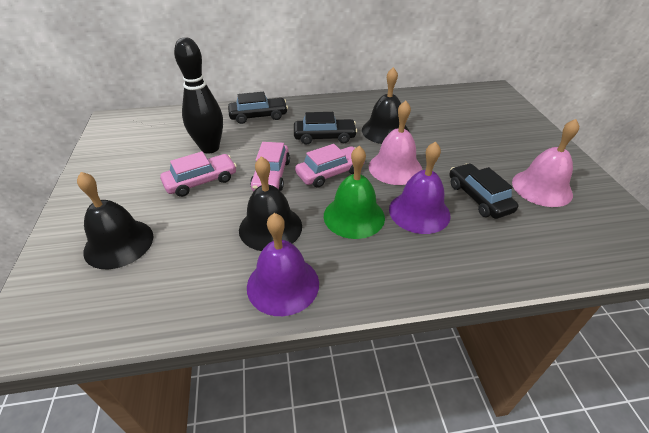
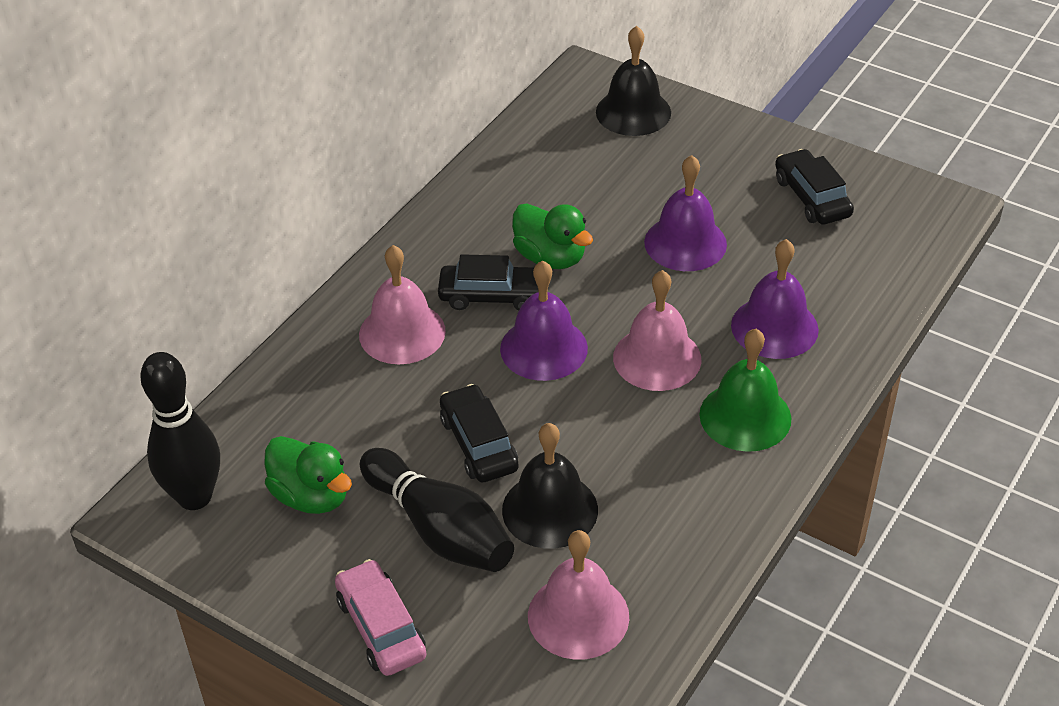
black bell: 3 -> 2
black bowling pin: 1 -> 2
green duck: 0 -> 2
pink bell: 2 -> 3
pink car: 3 -> 1
purple bell: 2 -> 3

